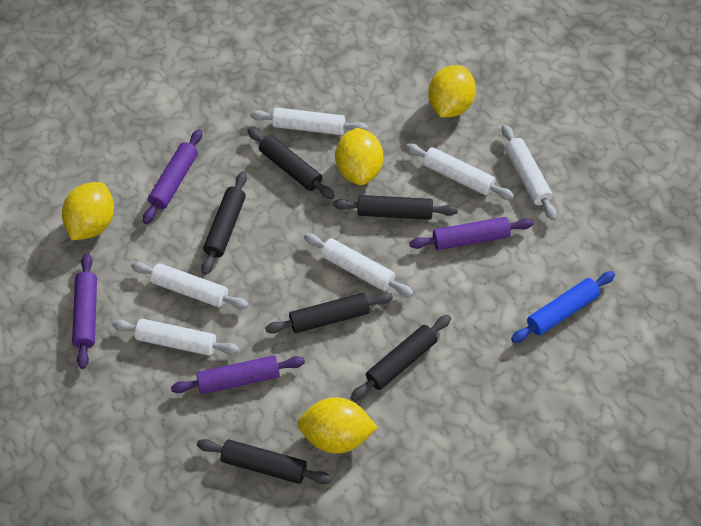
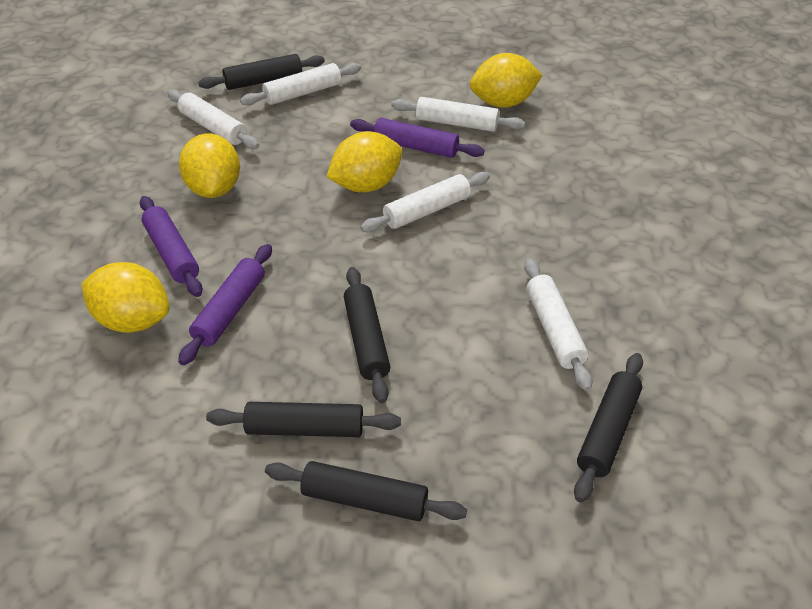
black rolling pin: 6 -> 5
blue rolling pin: 1 -> 0
purple rolling pin: 4 -> 3
white rolling pin: 6 -> 5

